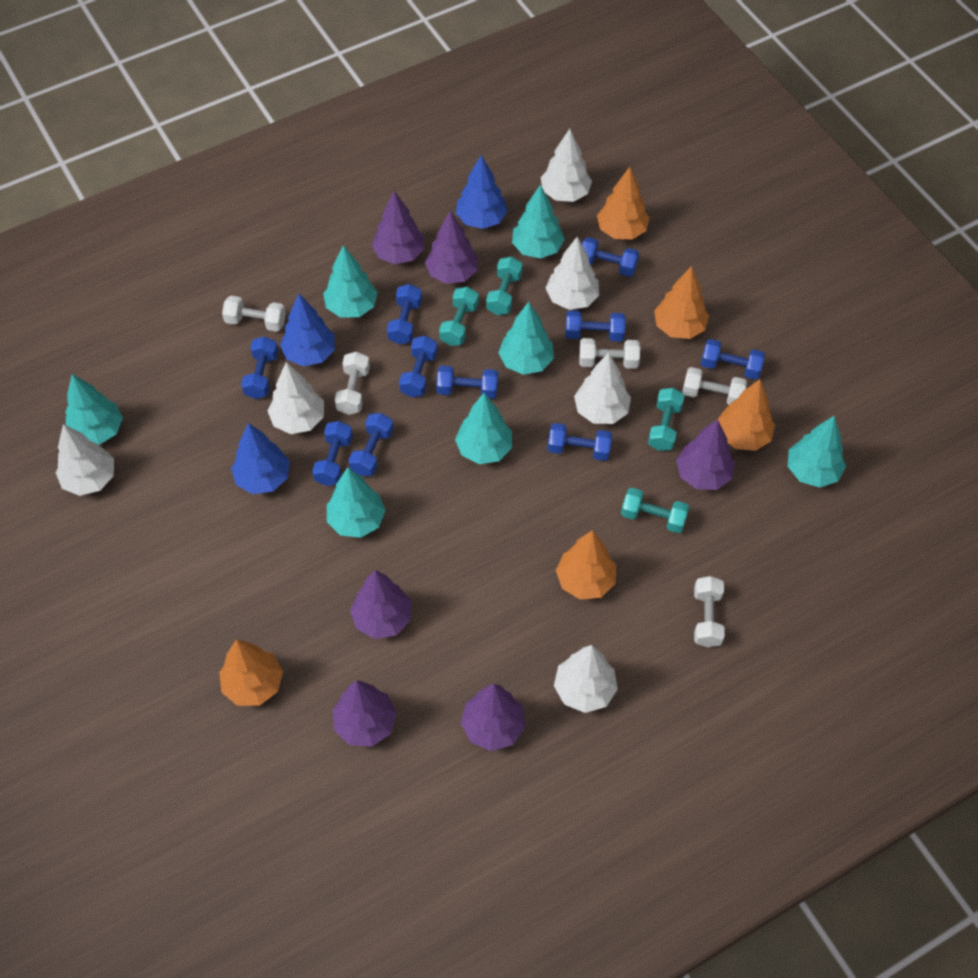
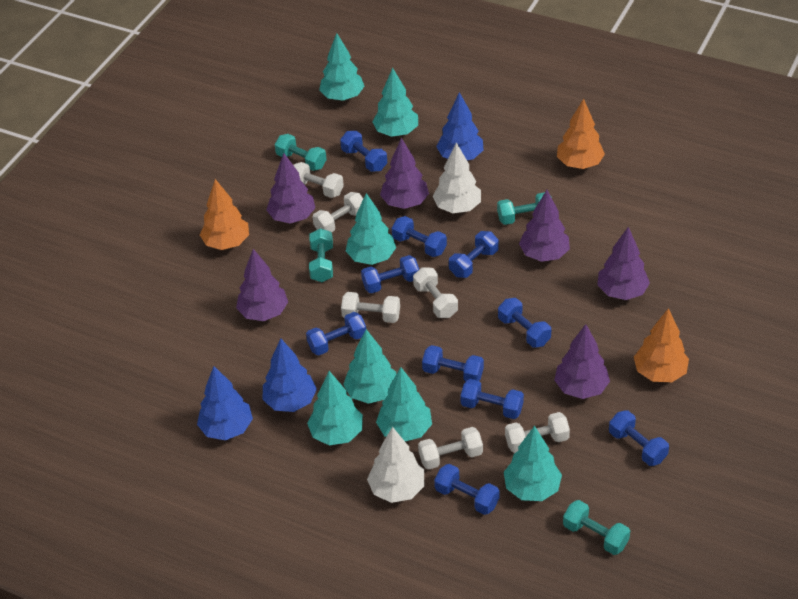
orange tree: 5 -> 3
white dumbbell: 5 -> 6
white tree: 6 -> 2

